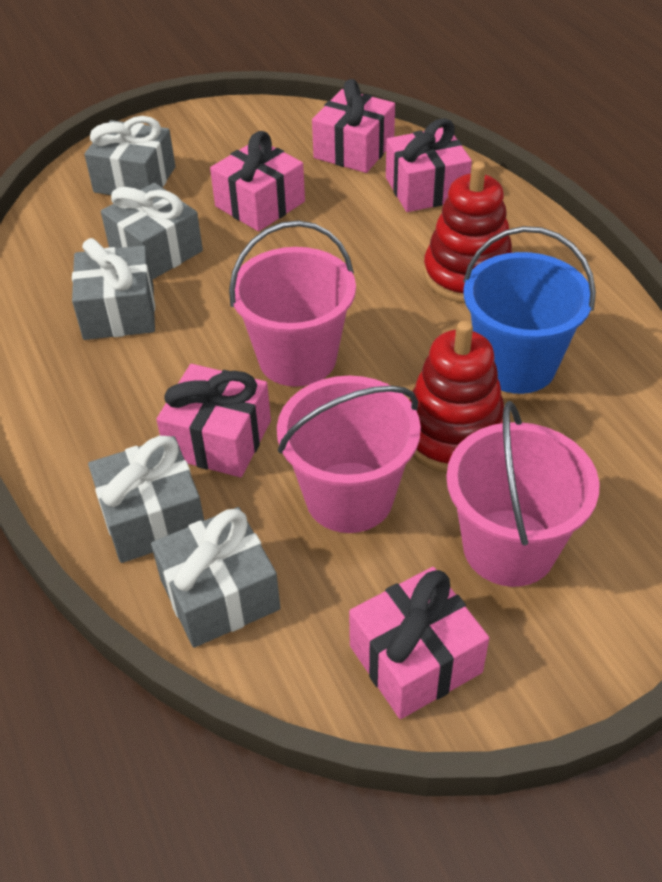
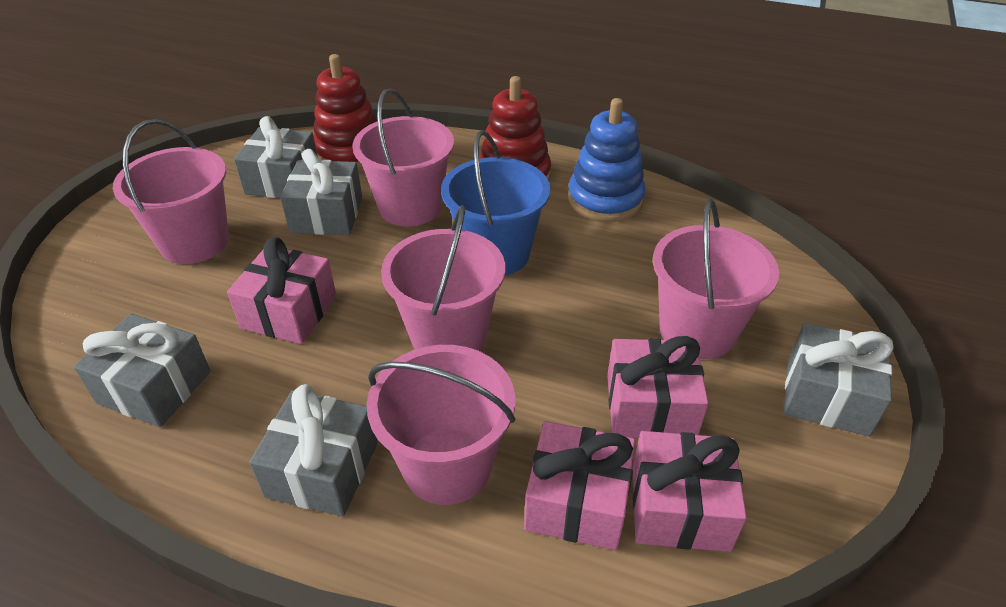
blue stacking toy: 0 -> 1
pink bucket: 3 -> 5
pink gift: 5 -> 4

